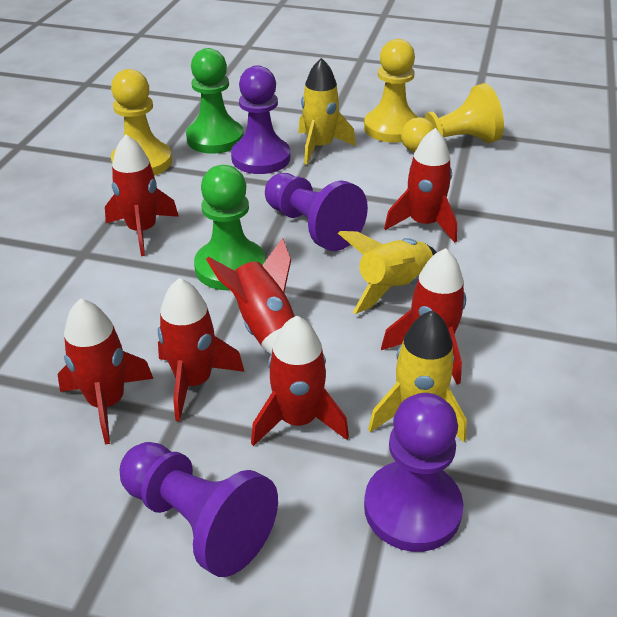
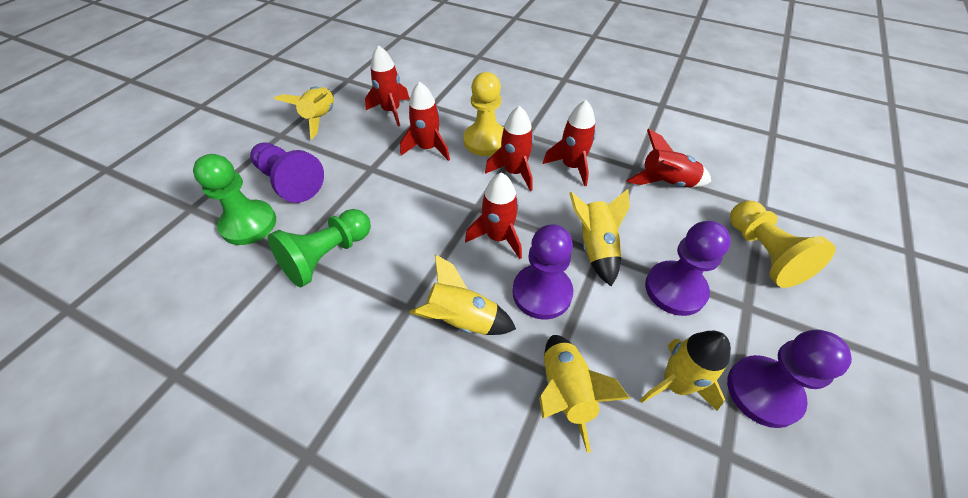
red rocket: 7 -> 6
yellow pawn: 3 -> 2
yellow rocket: 3 -> 5

